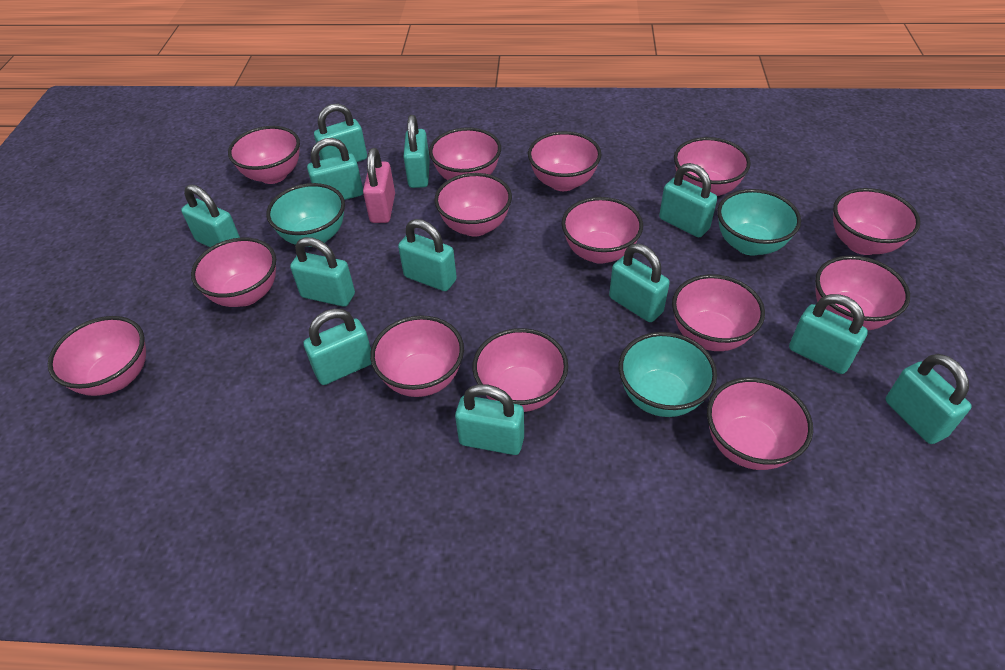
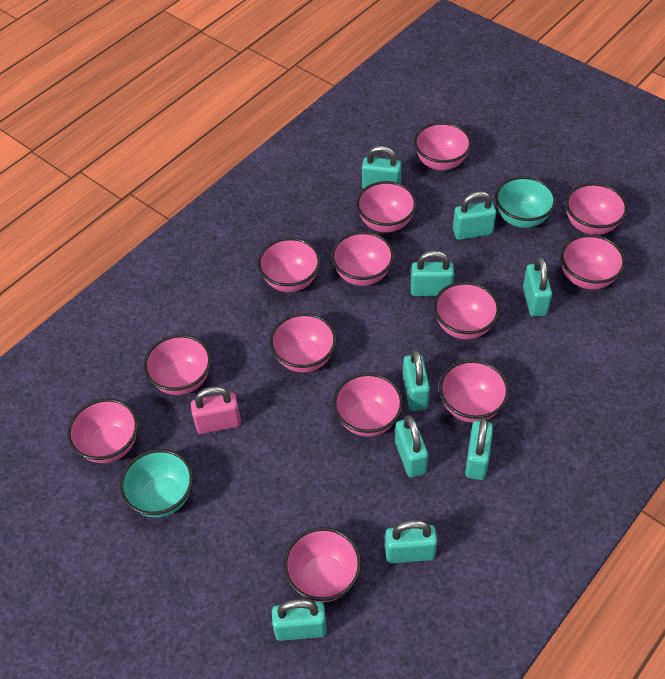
pink bowl: 14 -> 13
turquoise bowl: 3 -> 2
turquoise padlock: 12 -> 9

